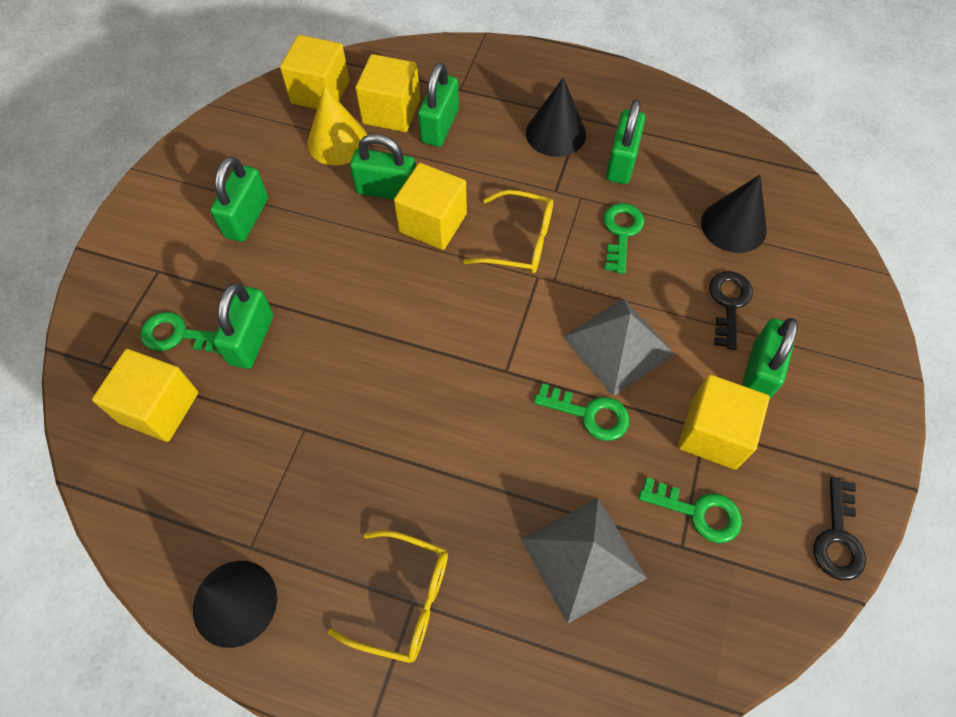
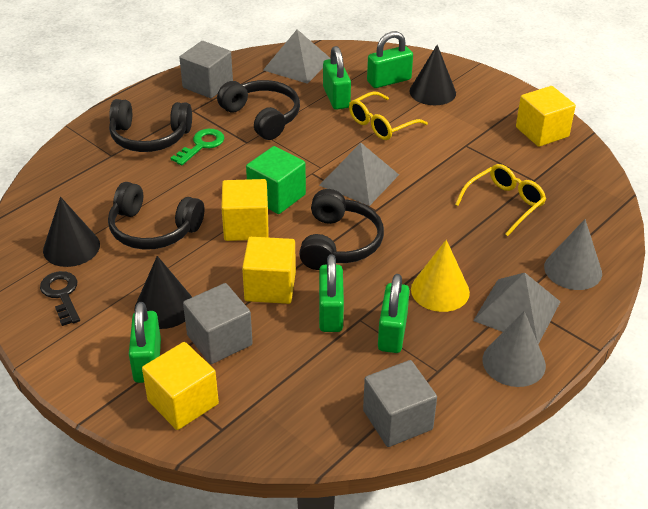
black headphones: 0 -> 4
black key: 2 -> 1
green cube: 0 -> 1
green key: 4 -> 1
green padlock: 6 -> 5
grey cone: 0 -> 2
grey cube: 0 -> 3
grey pyramid: 2 -> 3
yellow cube: 5 -> 4

